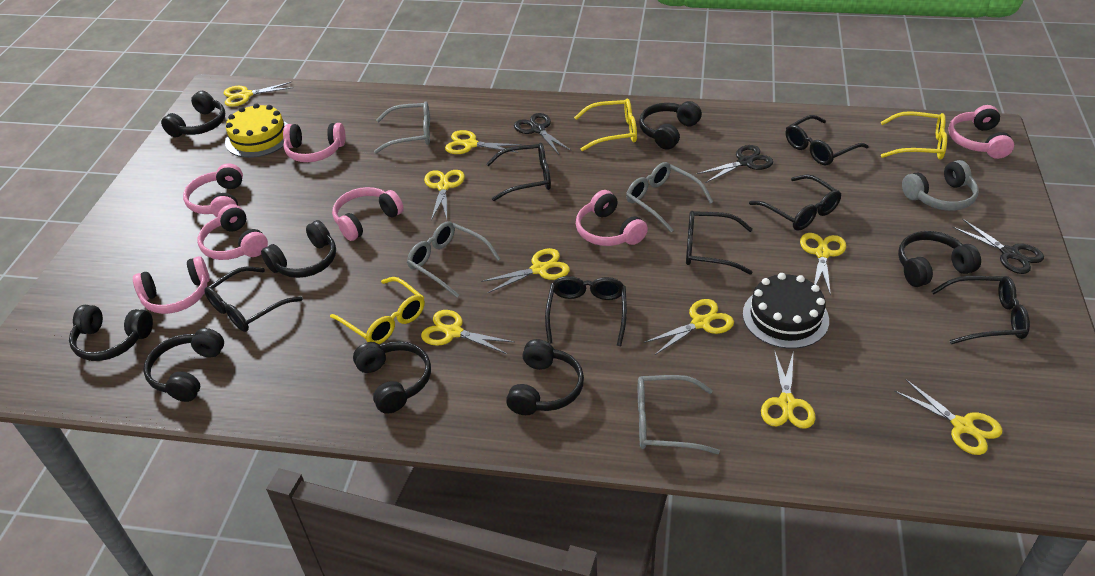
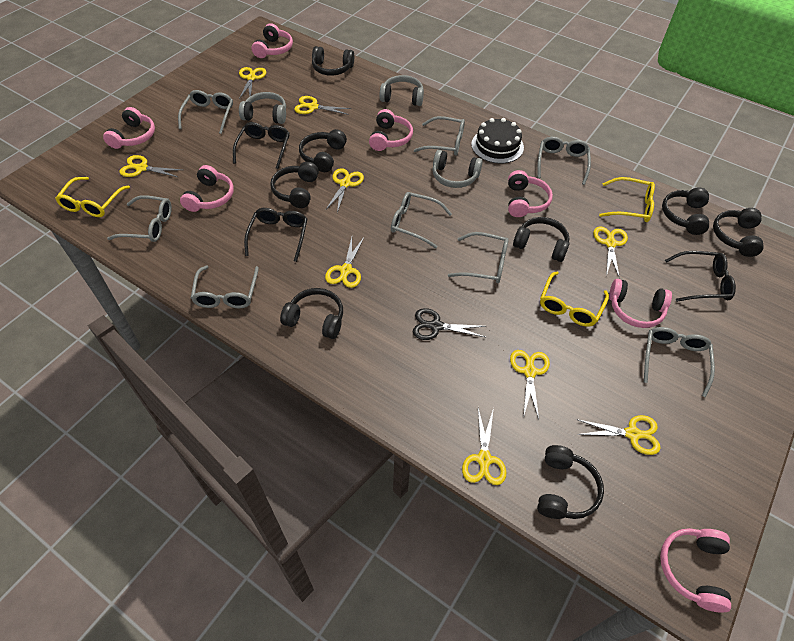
black glasses: 7 -> 3
black scissors: 3 -> 1
grey glasses: 4 -> 8
grey headphones: 1 -> 3
yellow cake: 1 -> 0

